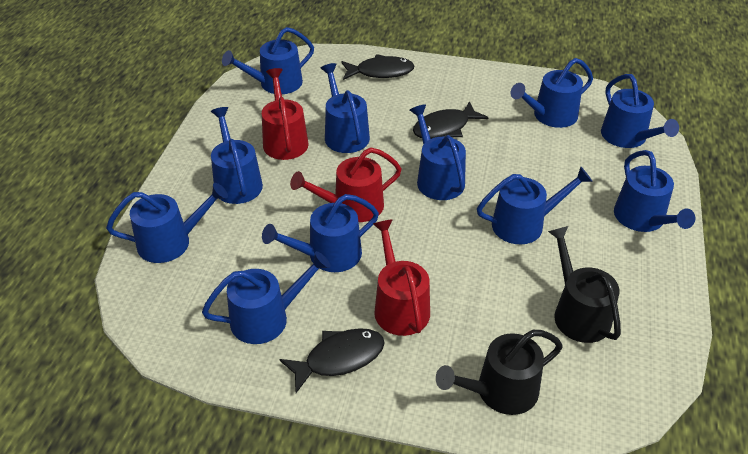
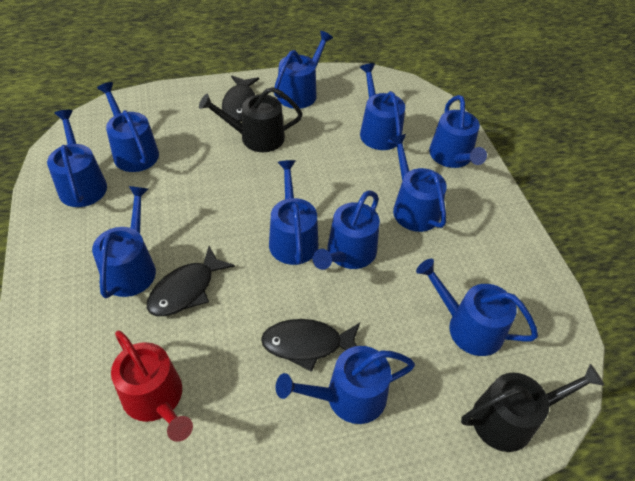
red watering can: 3 -> 1

